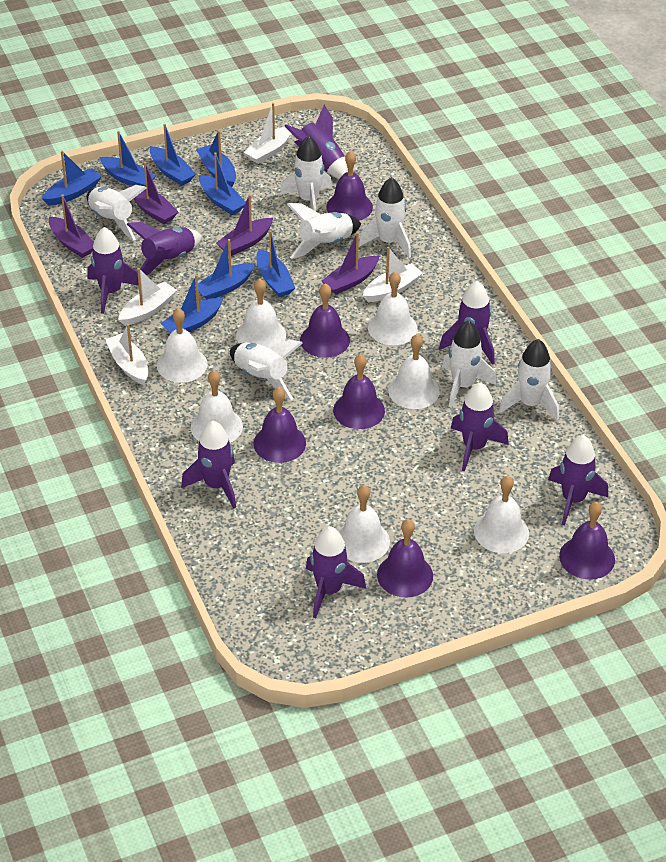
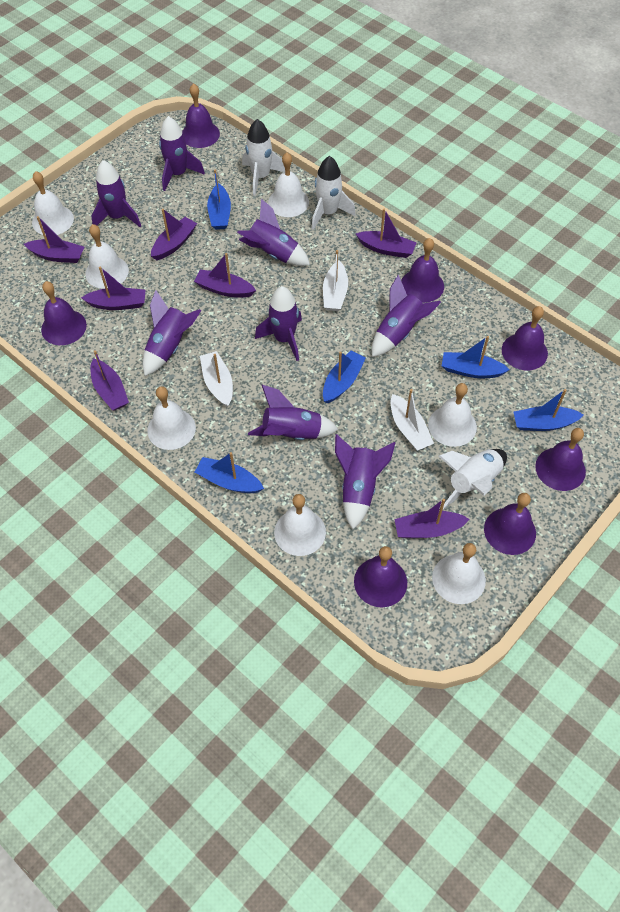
blue boat: 8 -> 5
purple bell: 6 -> 7
purple boat: 4 -> 7
white boat: 4 -> 3
white rocket: 7 -> 3

